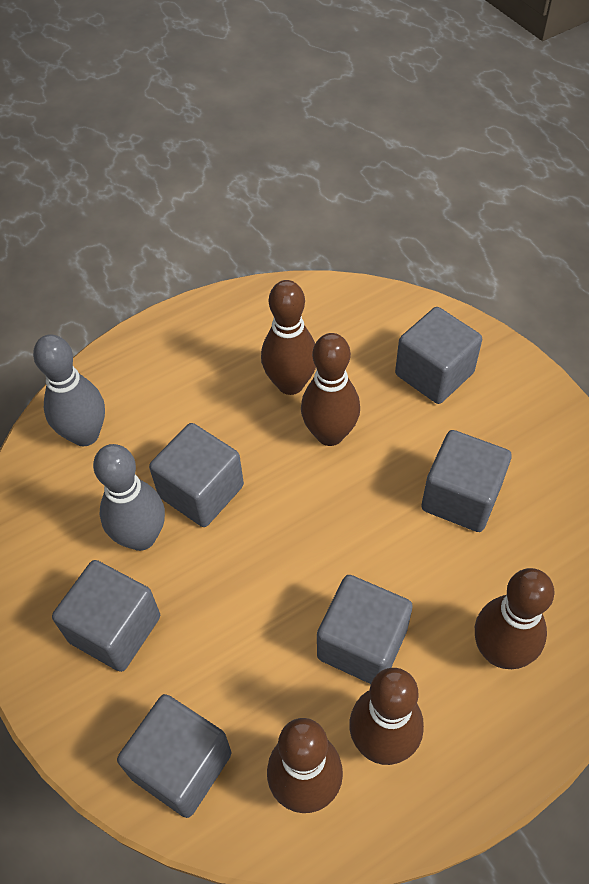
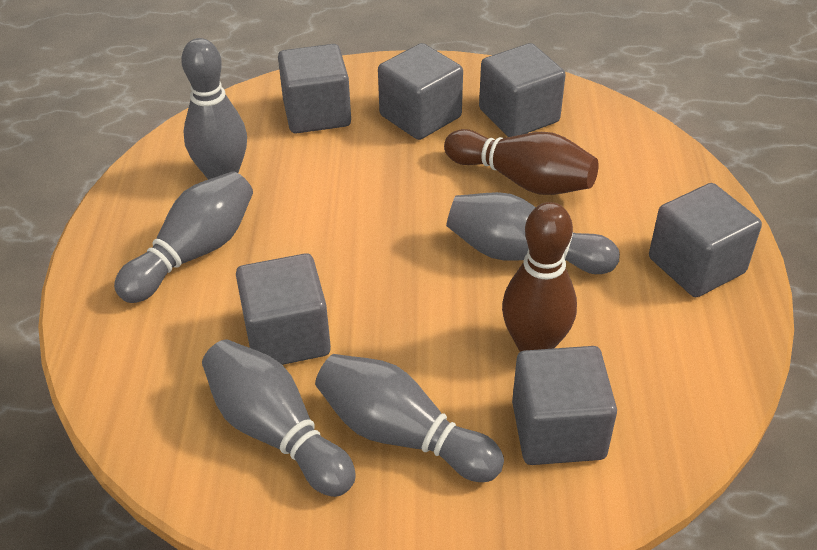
brown bowling pin: 5 -> 2
grey bowling pin: 2 -> 5

